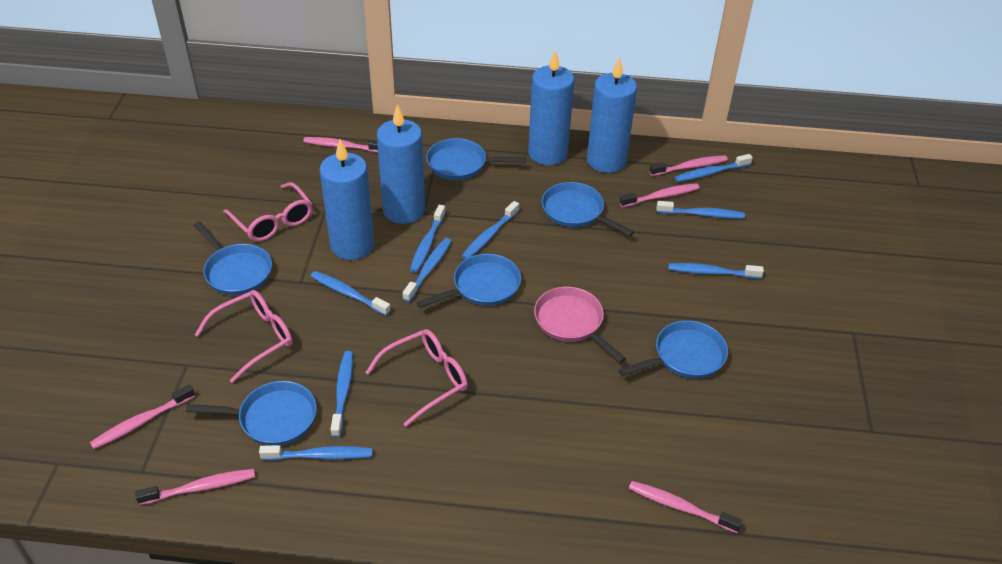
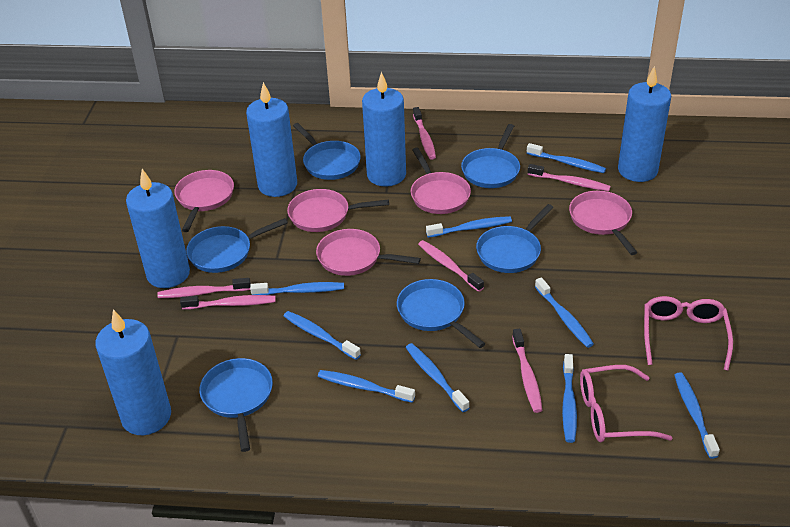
blue candle: 4 -> 5
pink glasses: 3 -> 2
pink pan: 1 -> 5

